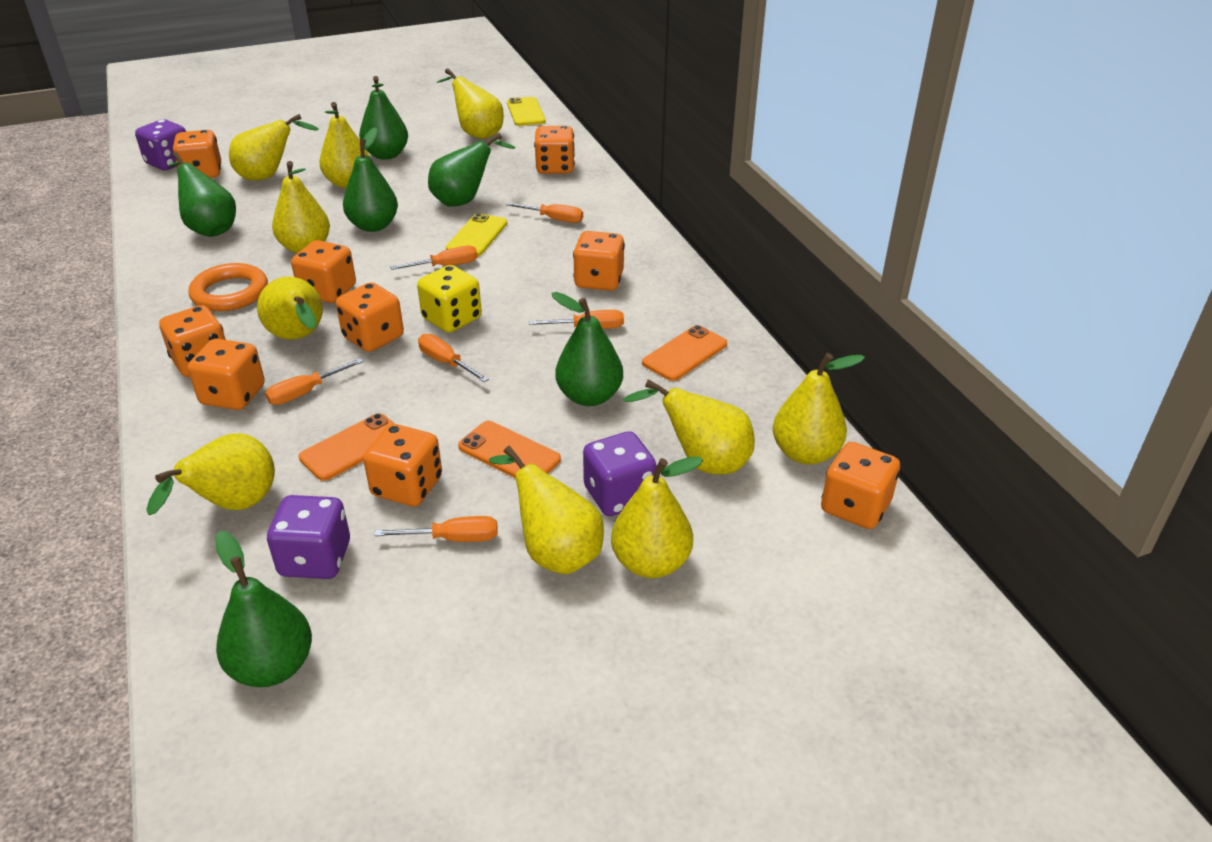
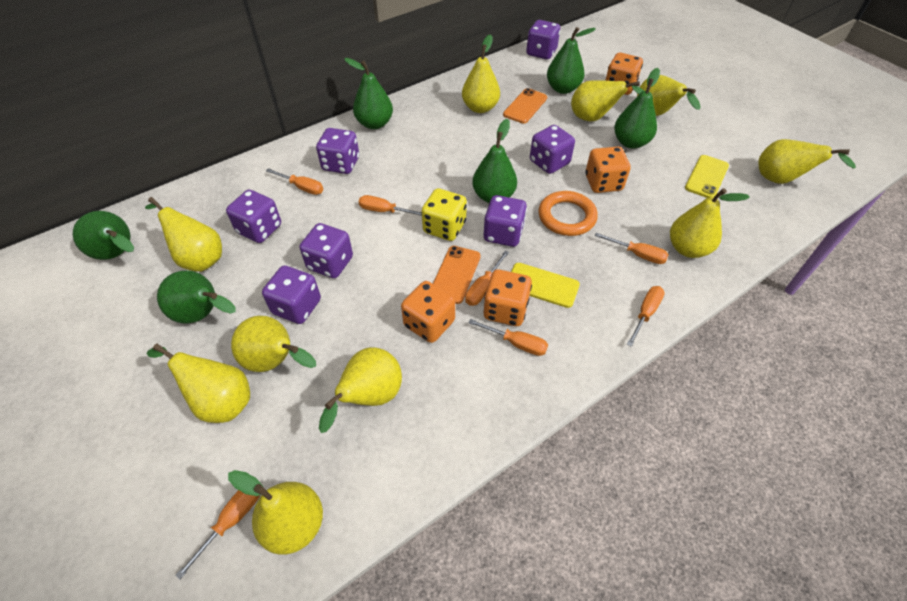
orange dice: 9 -> 4
orange phone: 3 -> 2
orange screwdriver: 6 -> 7
purple dice: 3 -> 7

